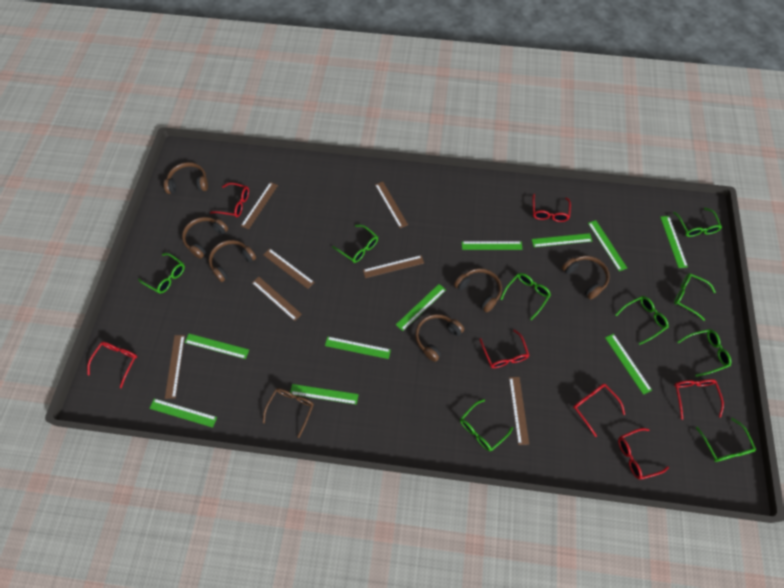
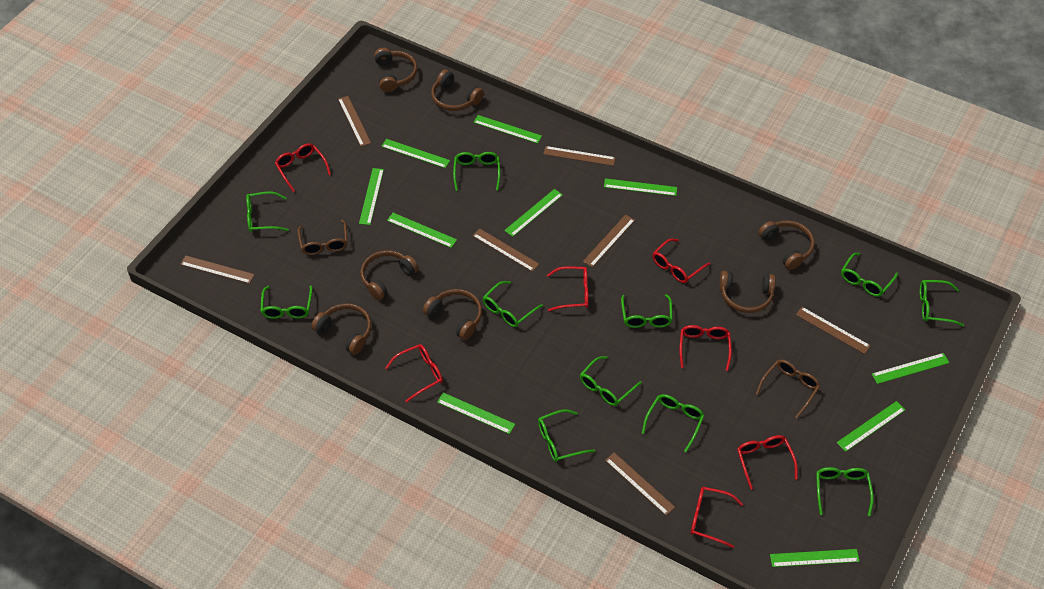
brown glasses: 1 -> 2
brown headphones: 6 -> 7
green glasses: 9 -> 11

